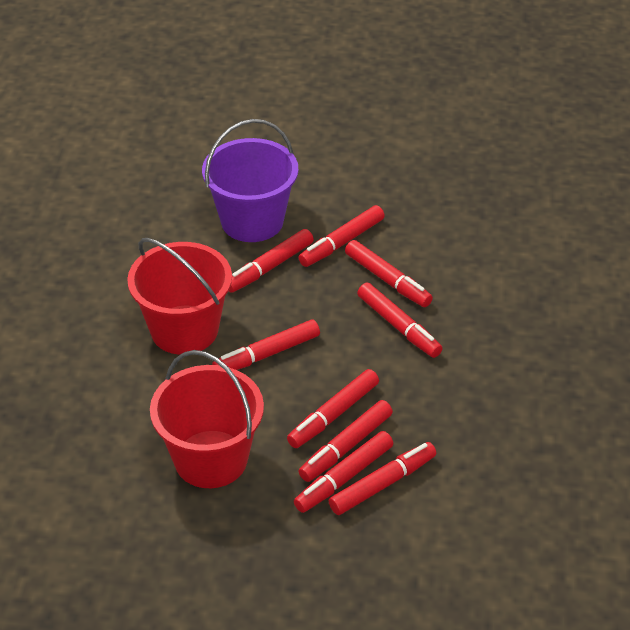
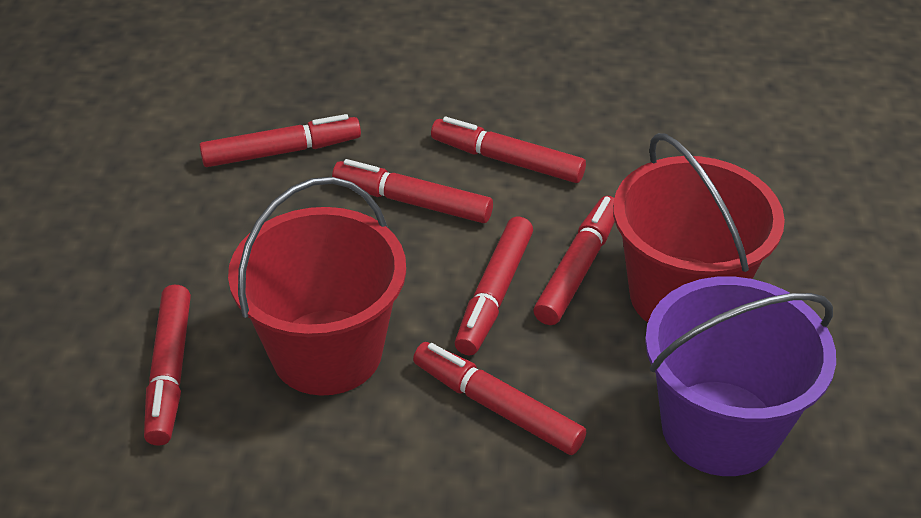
red marker: 9 -> 7

